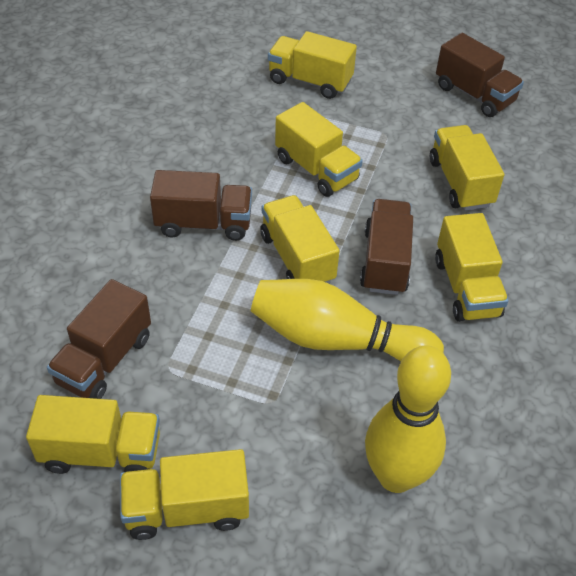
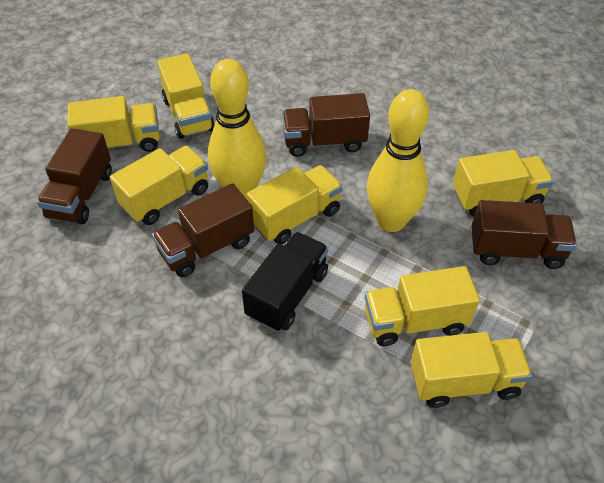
black truck: 0 -> 1

